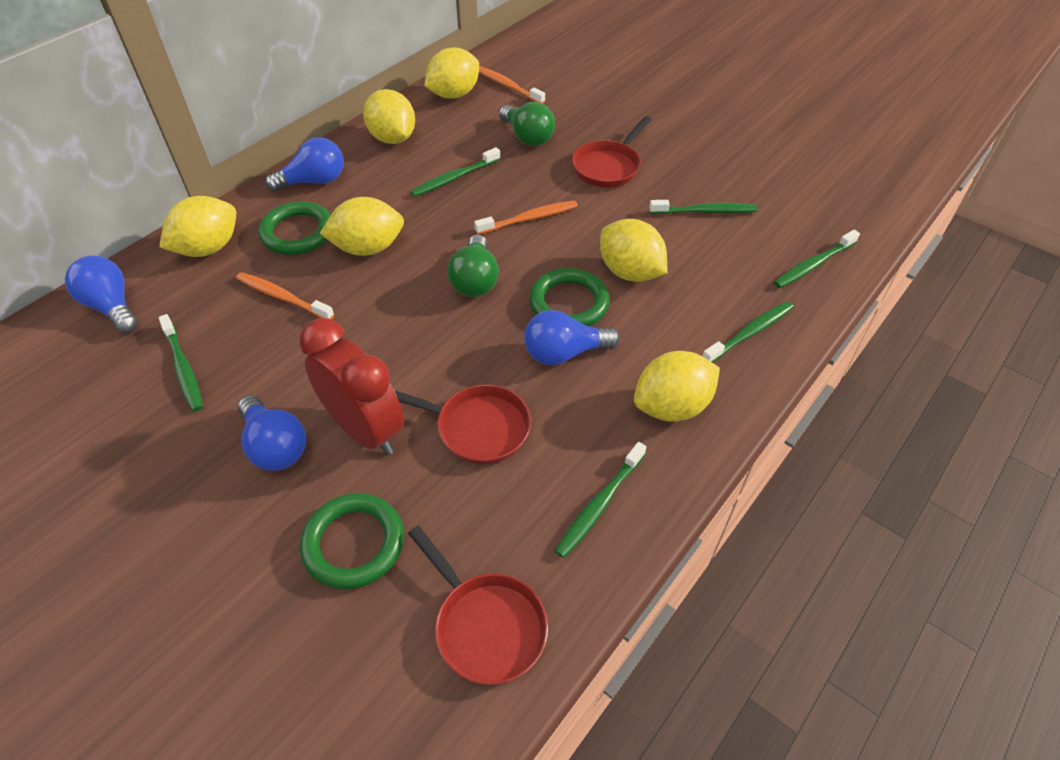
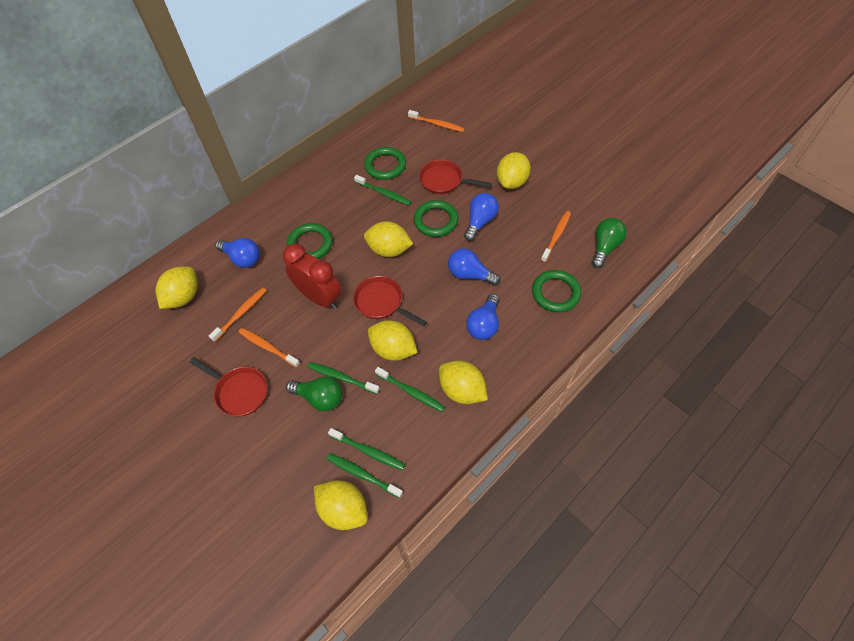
green ring: 3 -> 4
green toothbrush: 6 -> 5
orange toothbrush: 3 -> 4

